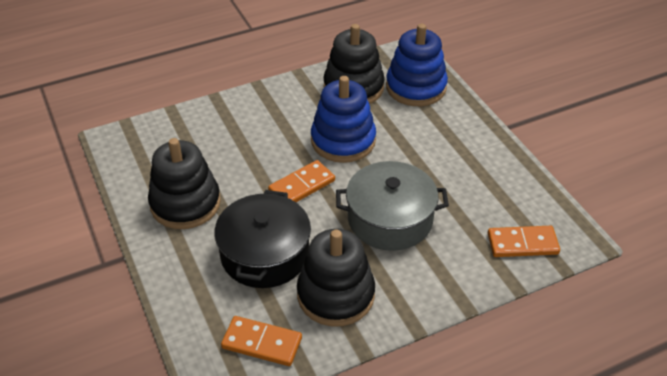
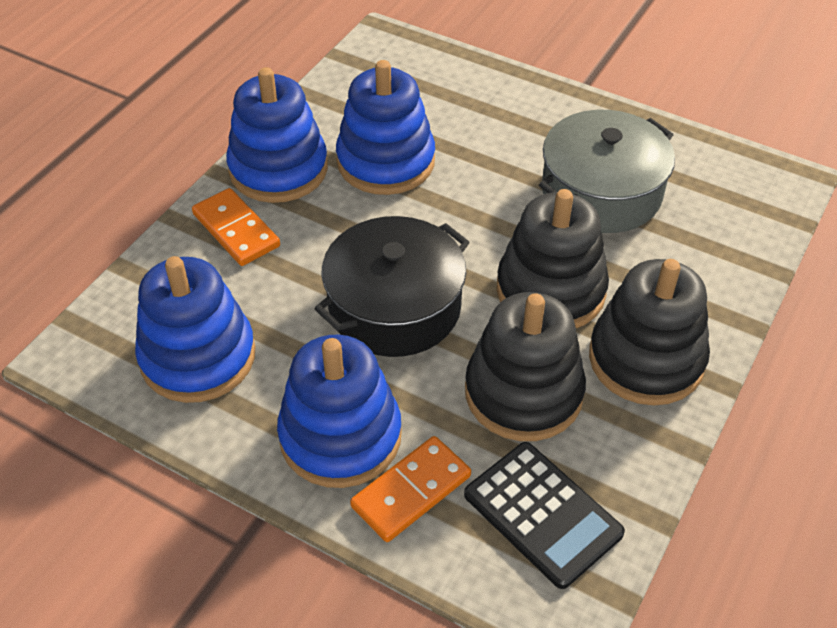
black calculator: 0 -> 1
blue stacking toy: 2 -> 4
orange domino: 3 -> 2

